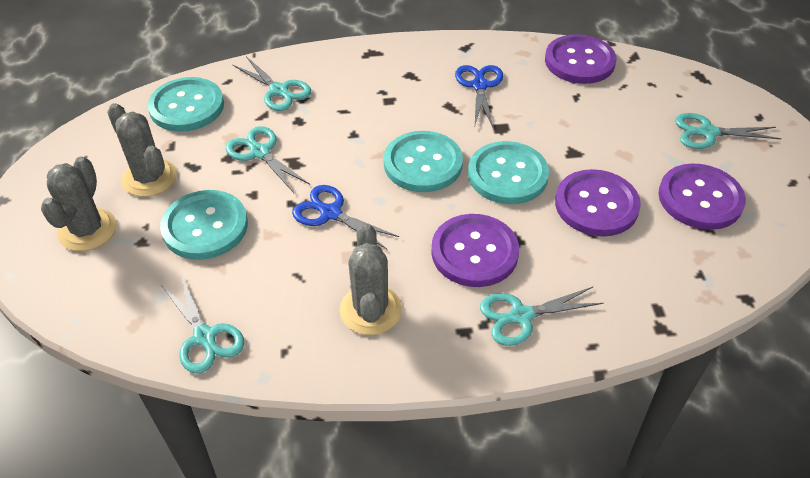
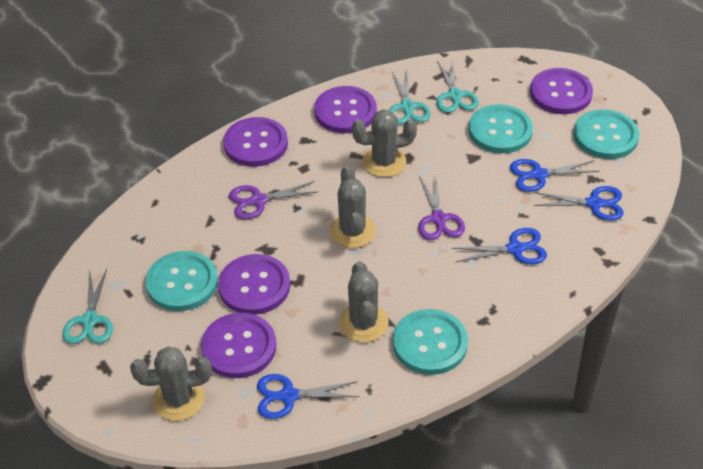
blue scissors: 2 -> 4
grey cactus: 3 -> 4
purple button: 4 -> 5
purple scissors: 0 -> 2
turquoise scissors: 5 -> 3

